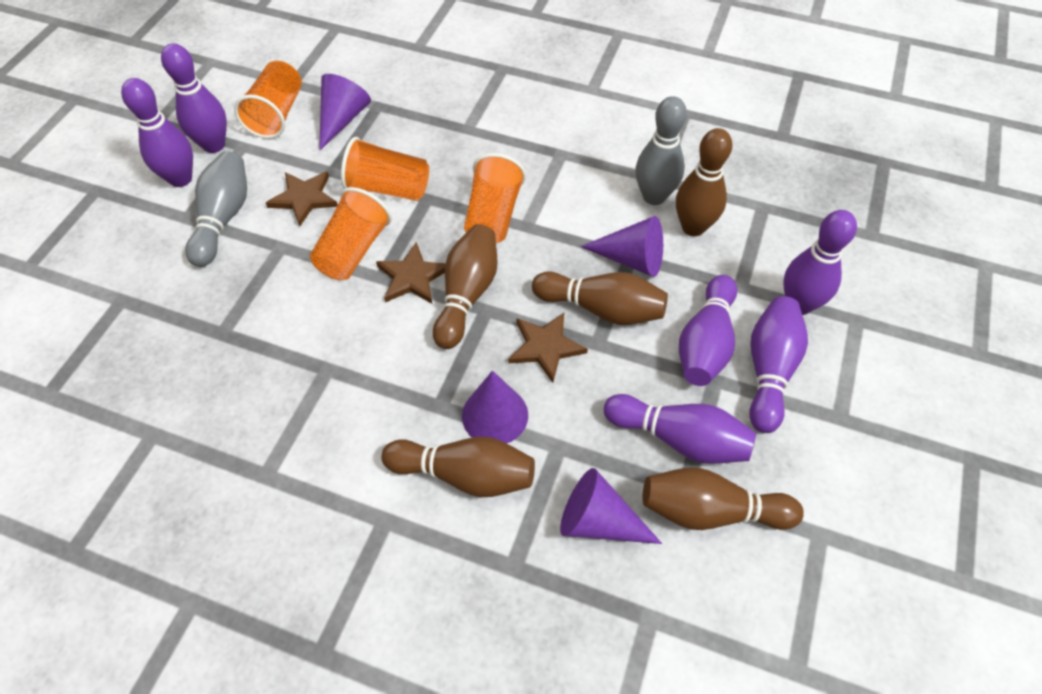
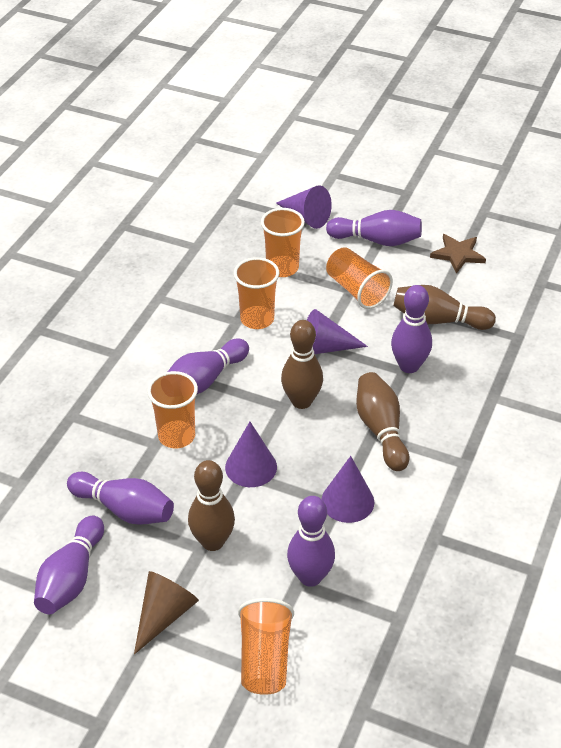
brown bowling pin: 5 -> 4
brown cone: 0 -> 1
brown star: 3 -> 1
grey bowling pin: 2 -> 0
orange cup: 4 -> 5

